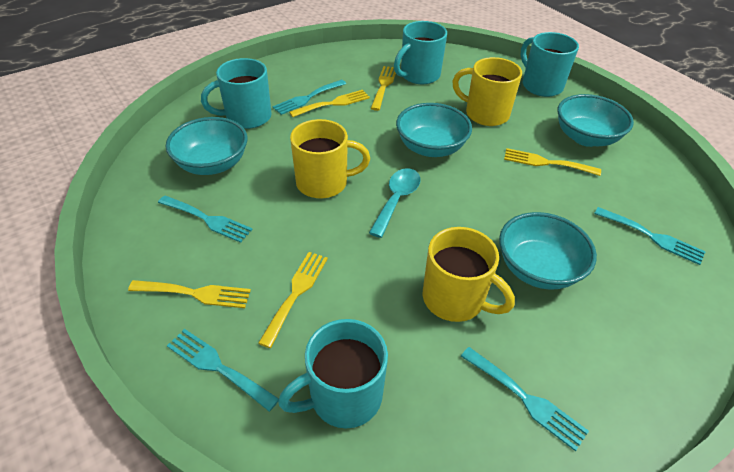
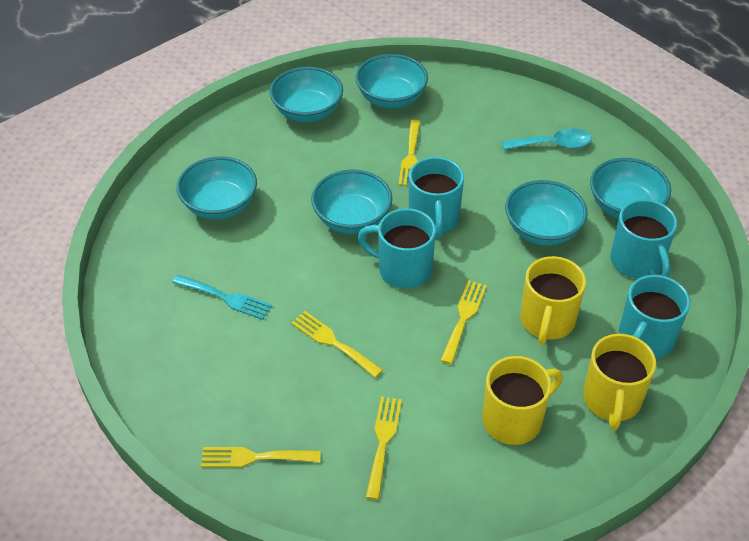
turquoise bowl: 4 -> 6
turquoise fork: 5 -> 1

